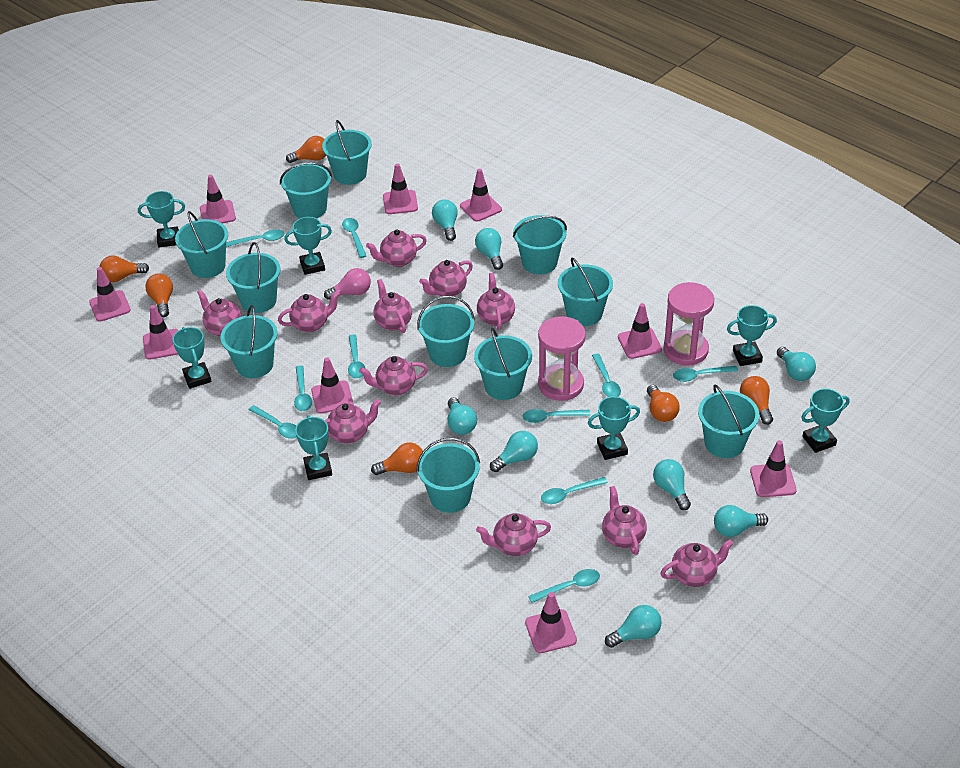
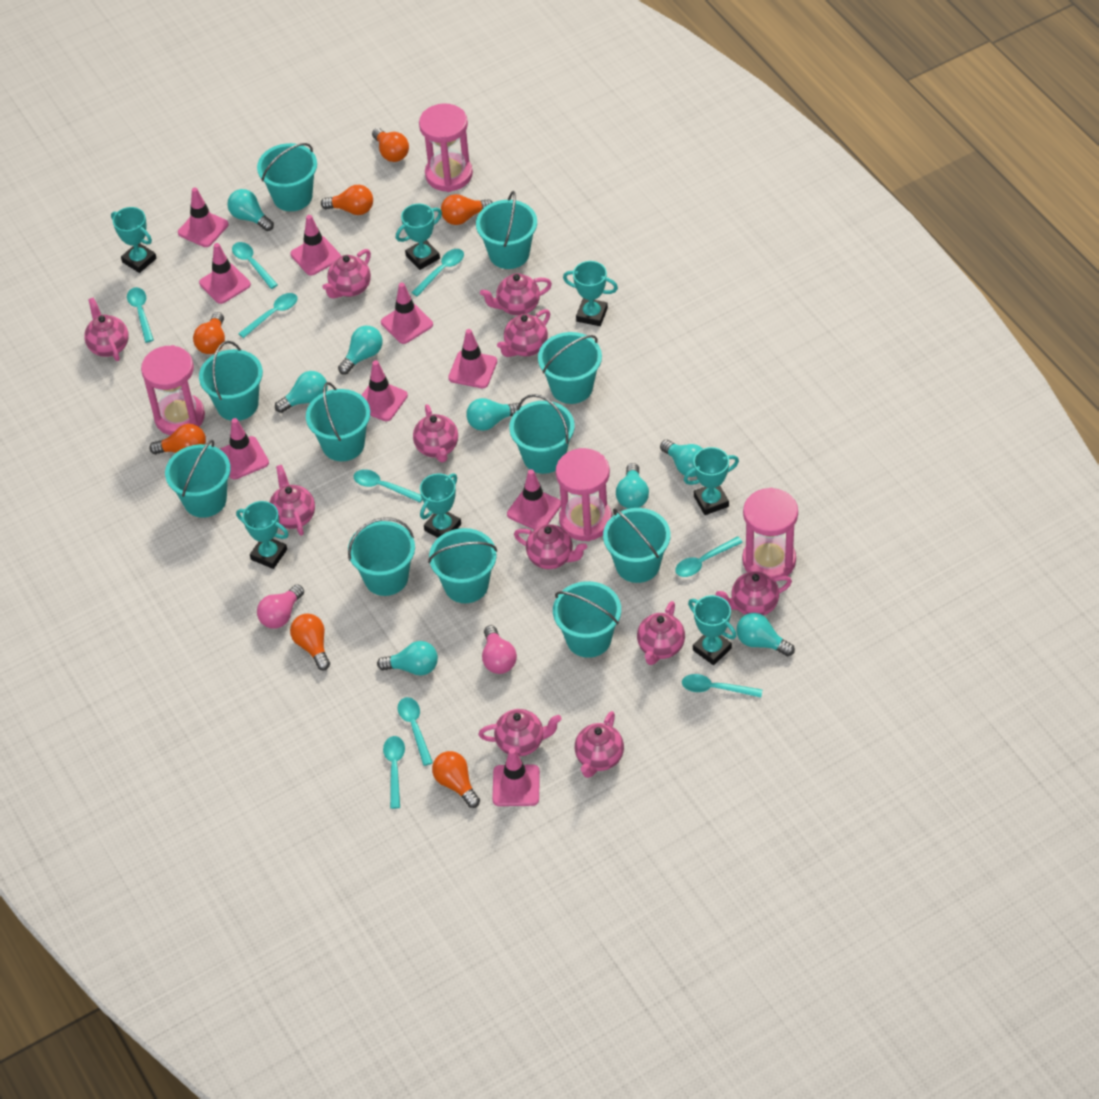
orange light bulb: 6 -> 7
pink hourglass: 2 -> 4
pink light bulb: 1 -> 2
turquoise spoon: 10 -> 9

